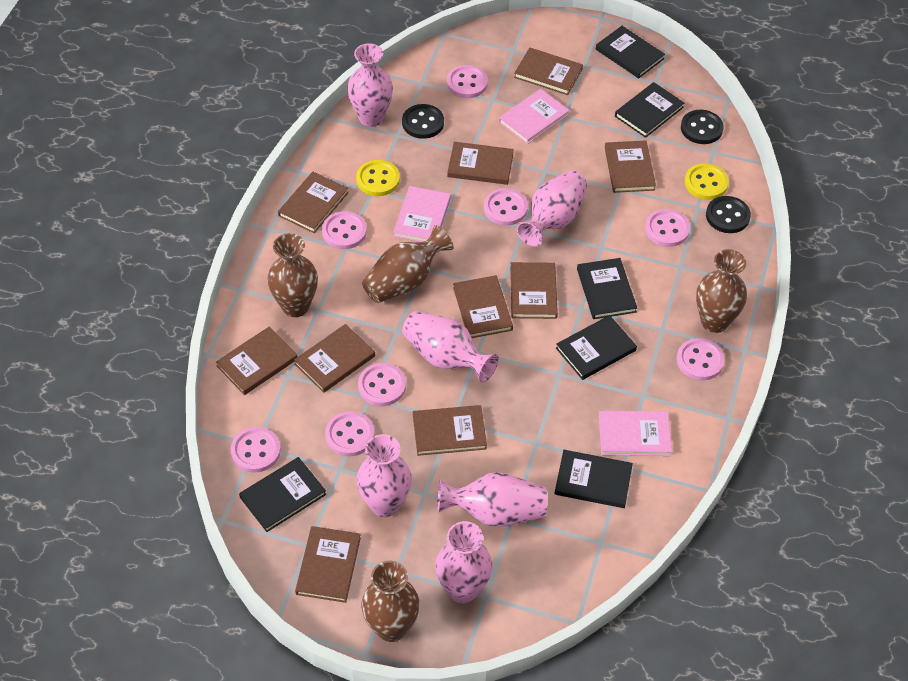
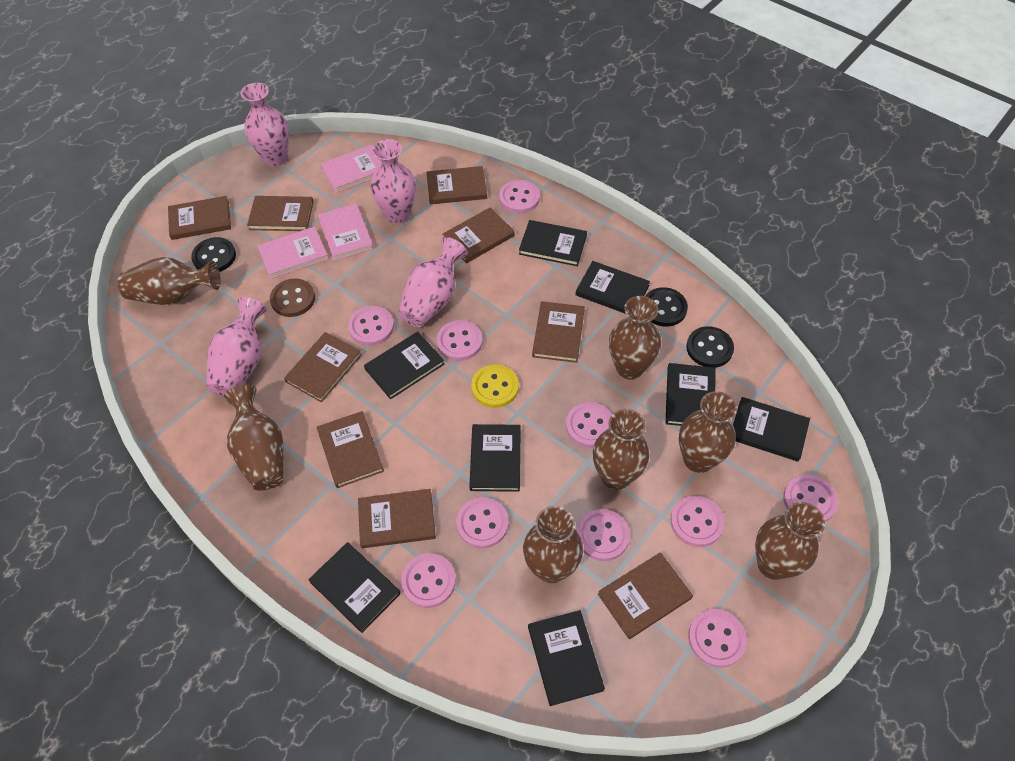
black book: 6 -> 8
brown book: 10 -> 9
brown button: 0 -> 1
brown vase: 4 -> 7
pink button: 8 -> 10
pink vase: 6 -> 4
yellow button: 2 -> 1

